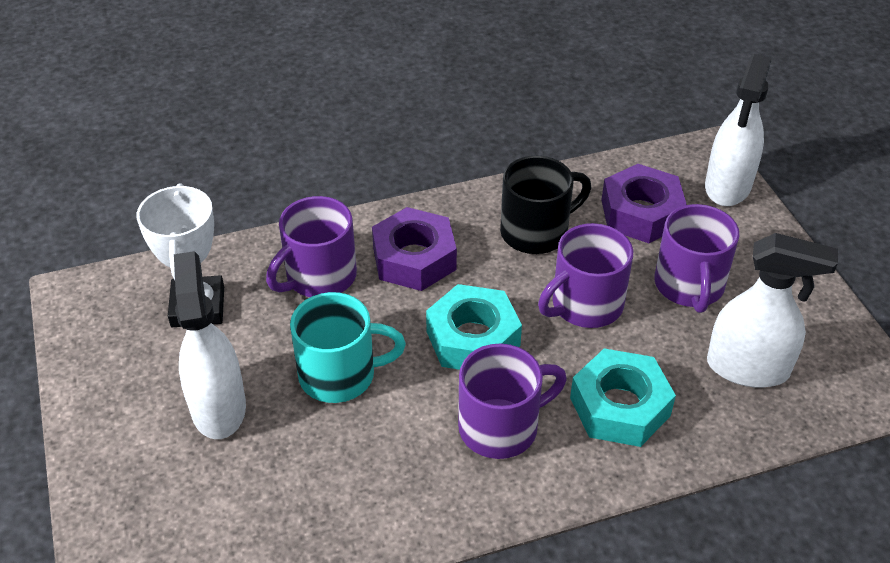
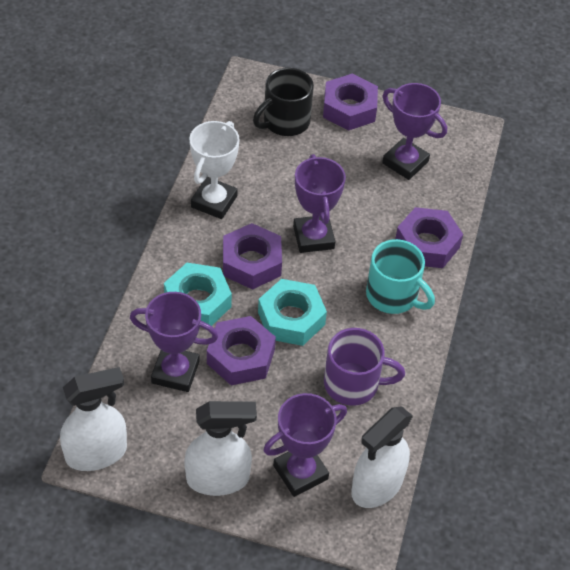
purple mug: 4 -> 1
purple nut: 2 -> 4
purple trophy: 0 -> 4

